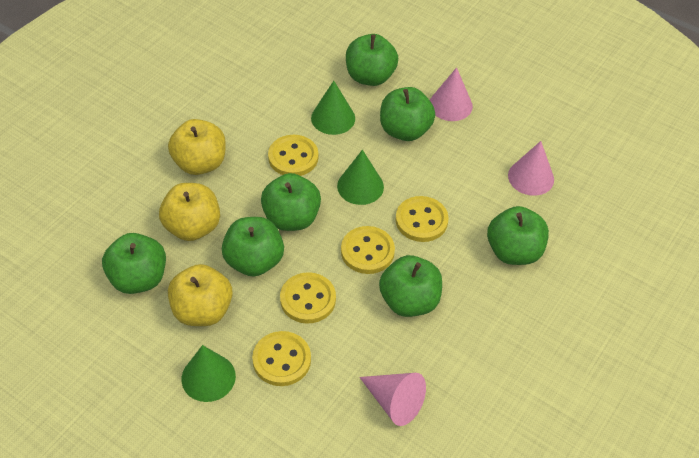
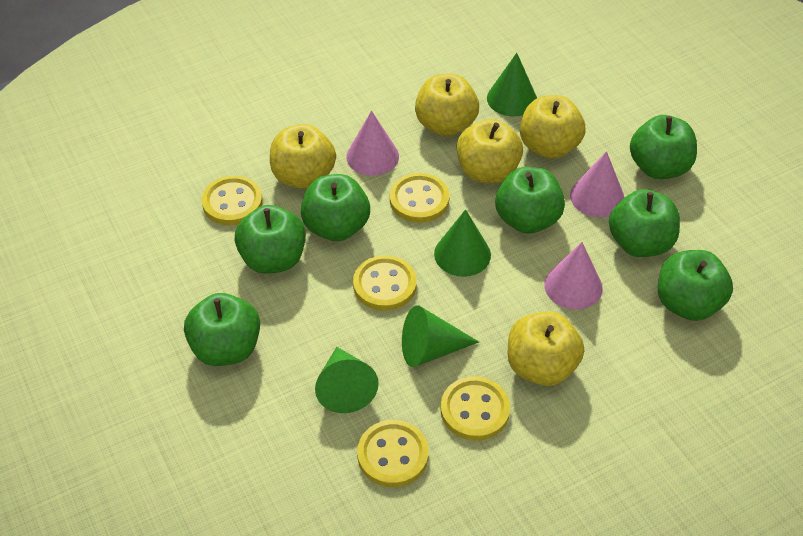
green cone: 3 -> 4
yellow apple: 3 -> 5

